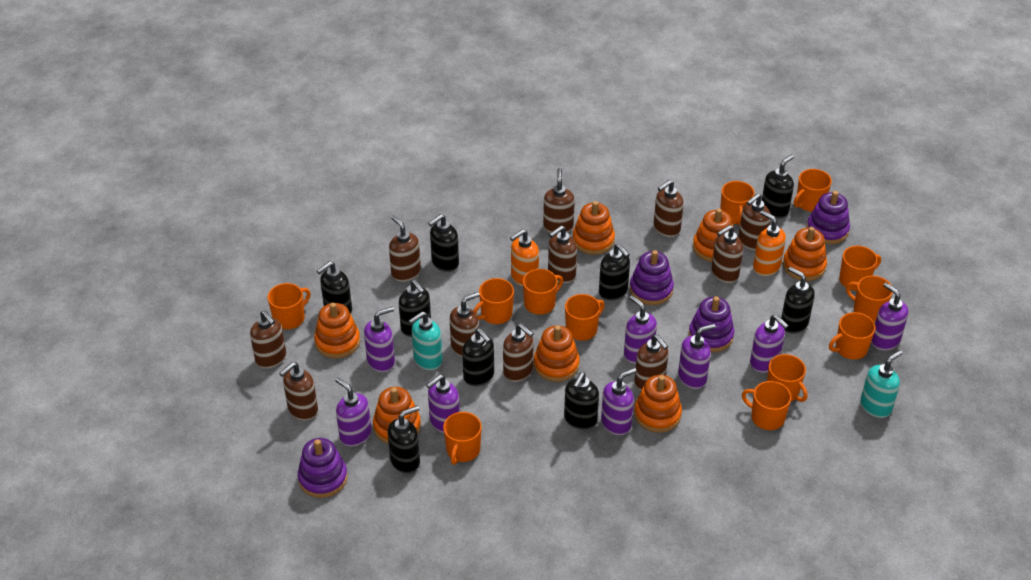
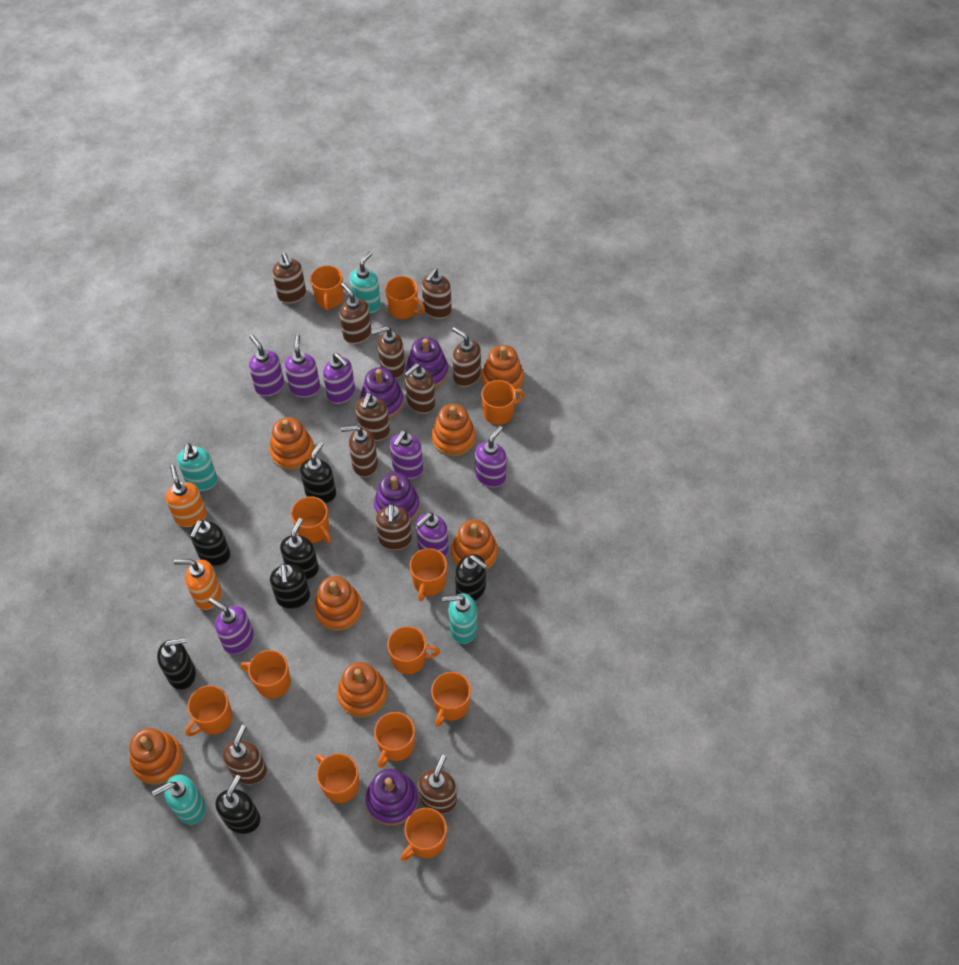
black soap dispenser: 9 -> 7
purple soap dispenser: 8 -> 7
turquoise soap dispenser: 2 -> 4

